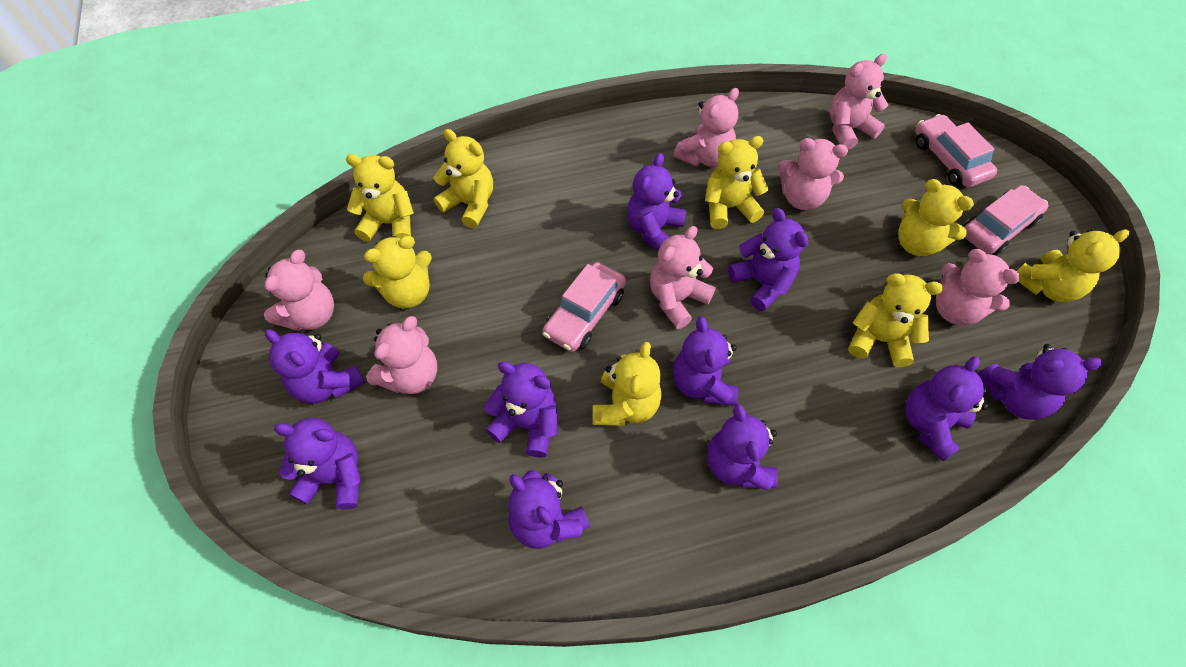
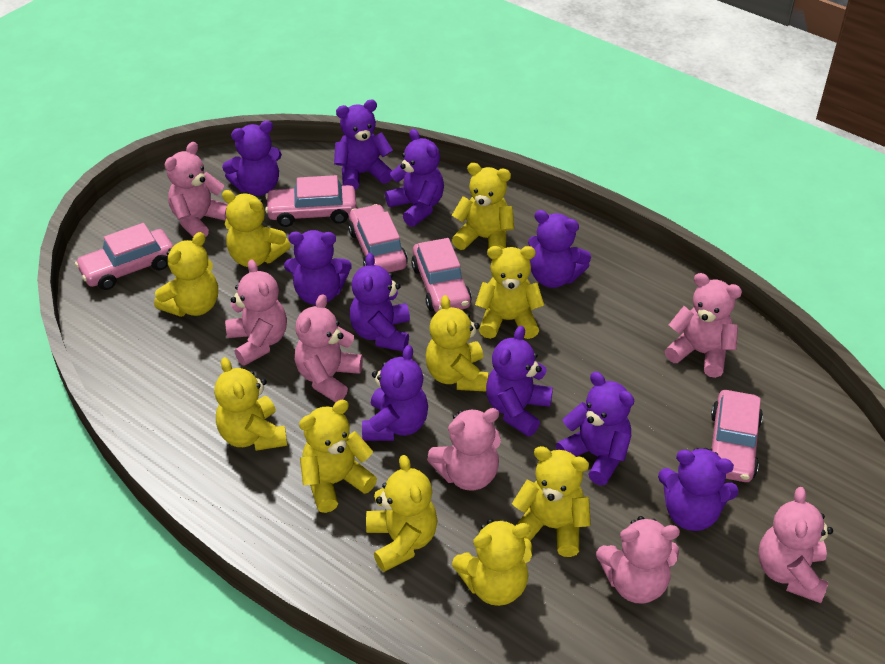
pink car: 3 -> 5
yellow teddy bear: 8 -> 10

